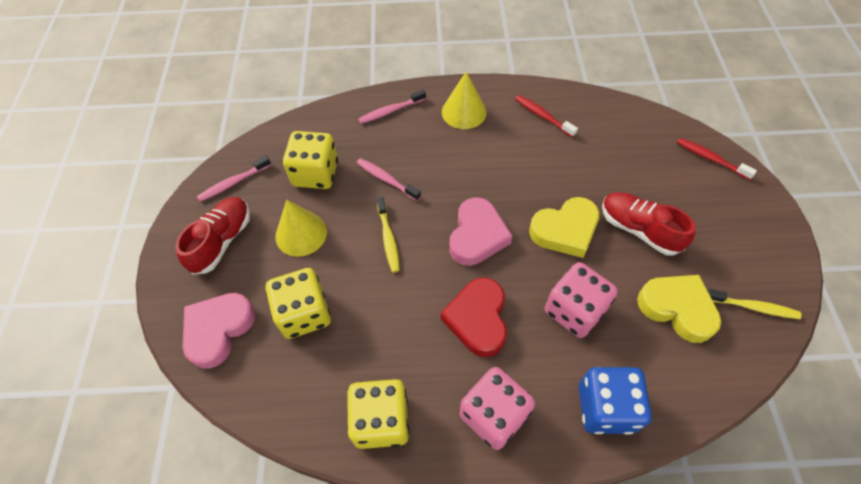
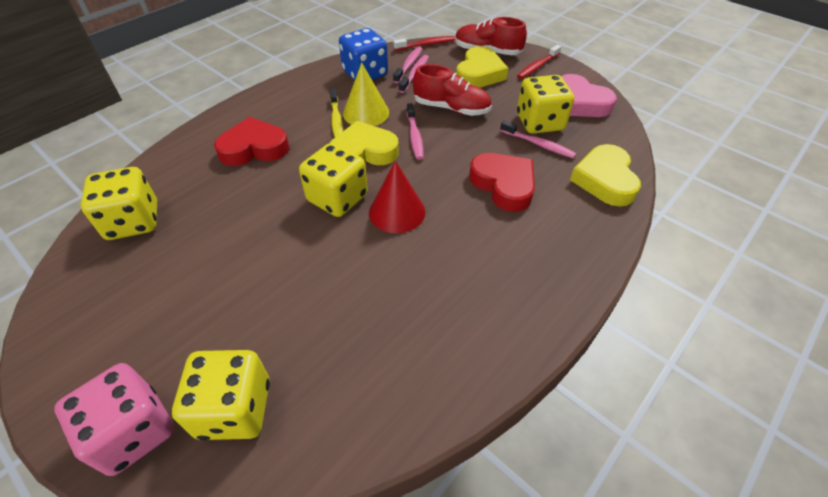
pink dice: 2 -> 1
pink heart: 2 -> 1
pink toothbrush: 3 -> 4
red cone: 0 -> 1
red heart: 1 -> 2
yellow cone: 2 -> 1
yellow dice: 3 -> 4
yellow heart: 2 -> 3
yellow toothbrush: 2 -> 1

